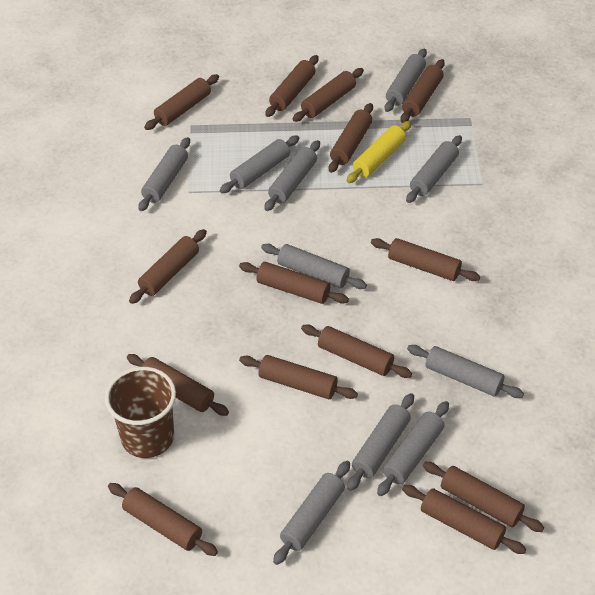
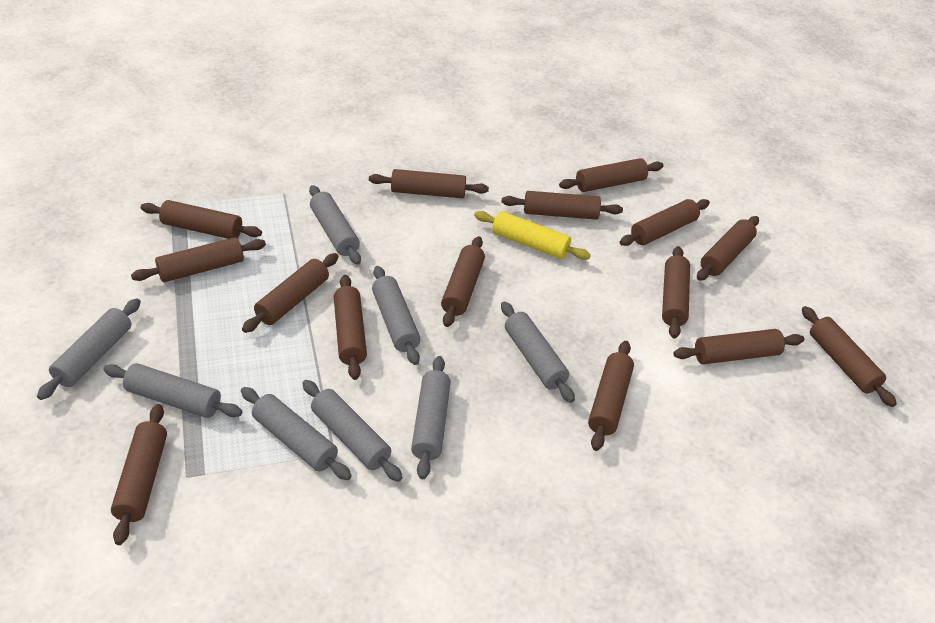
brown cup: 1 -> 0
brown rolling pin: 14 -> 15
grey rolling pin: 10 -> 8

